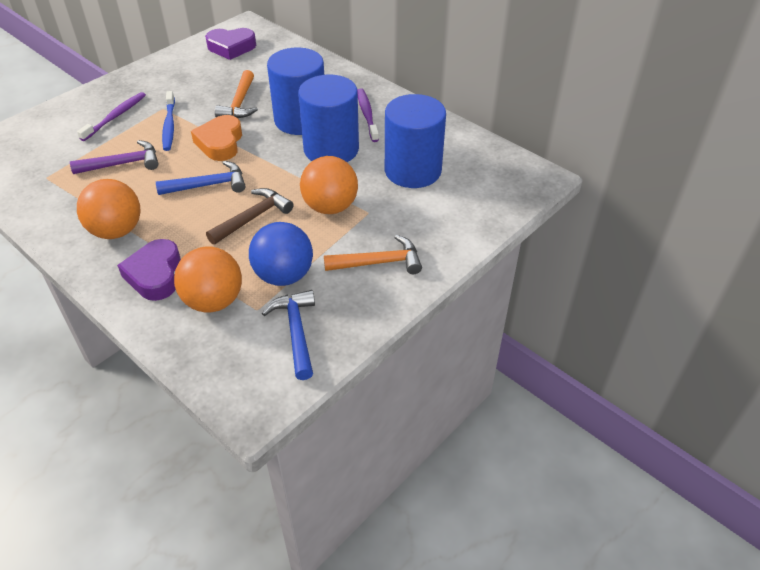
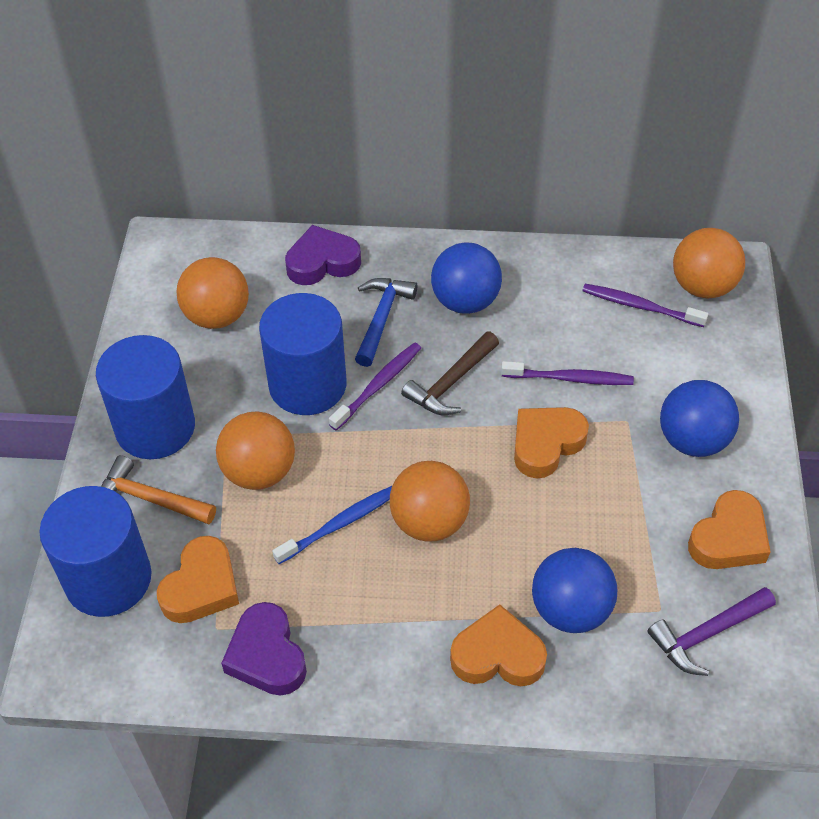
blue ball: 1 -> 3
blue hammer: 2 -> 1
orange ball: 3 -> 4
orange hammer: 2 -> 1
orange heart: 1 -> 4
purple toothbrush: 2 -> 3

